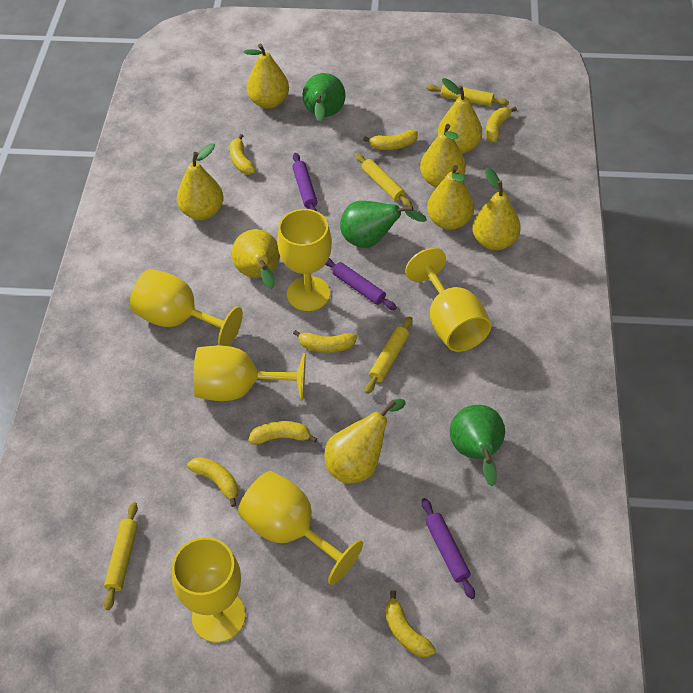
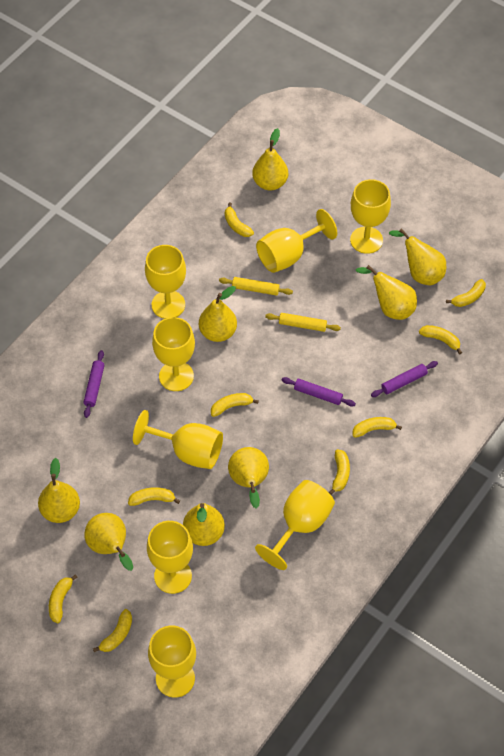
green pear: 3 -> 0
yellow banana: 7 -> 9
yellow goblet: 6 -> 8
yellow rolling pin: 4 -> 2

